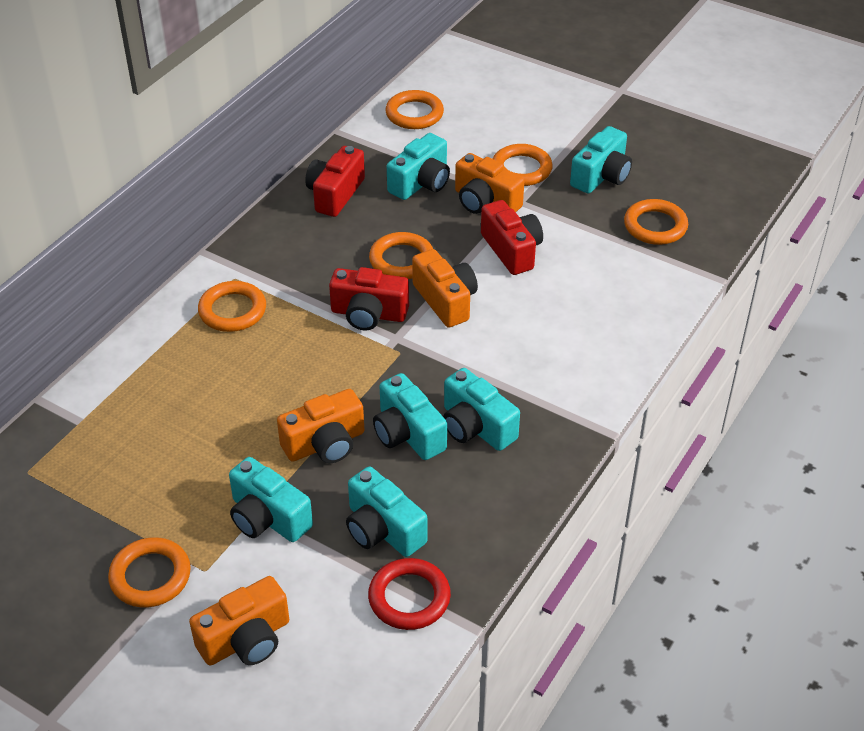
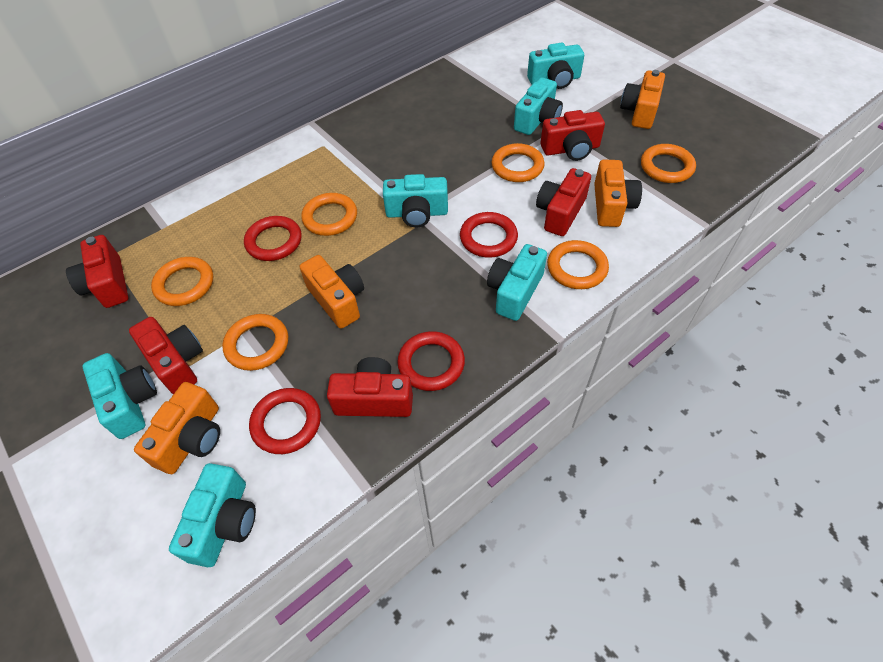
red camera: 3 -> 5
red ring: 1 -> 4

